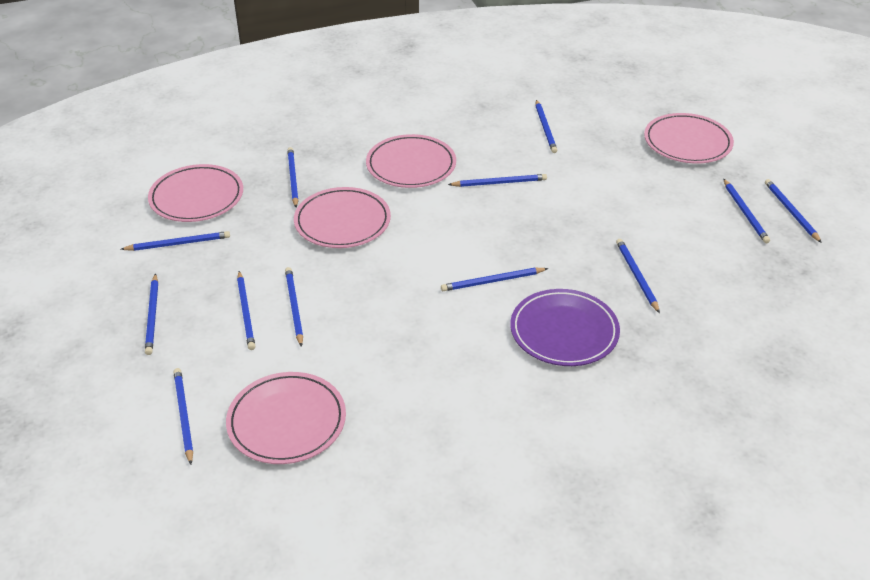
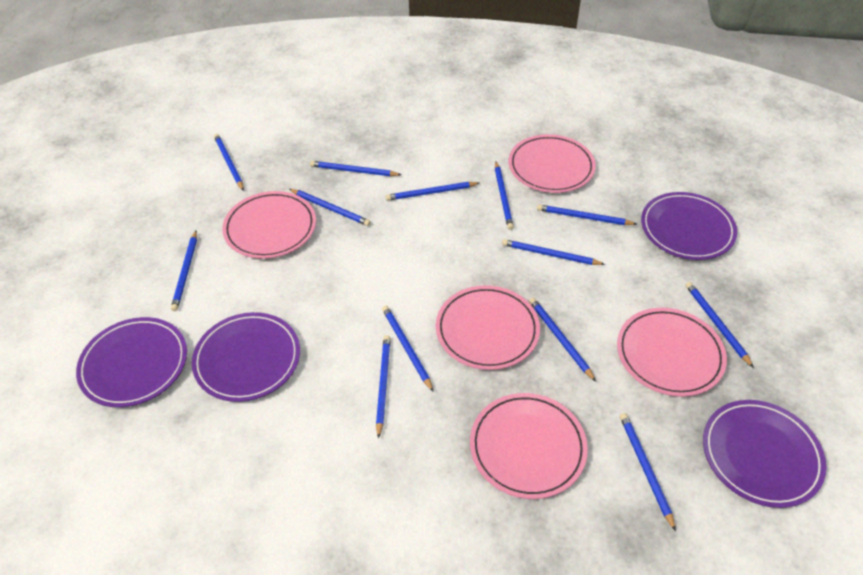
blue pencil: 12 -> 13
purple plate: 1 -> 4

